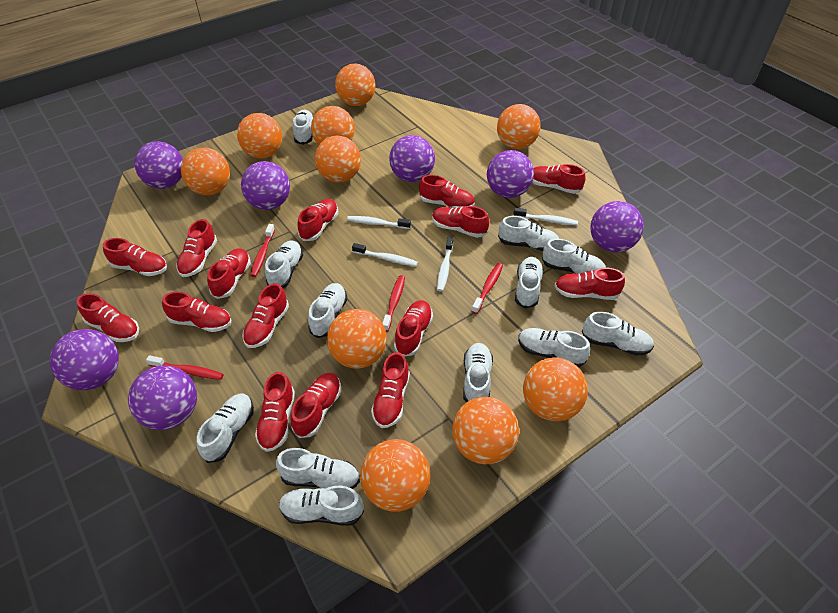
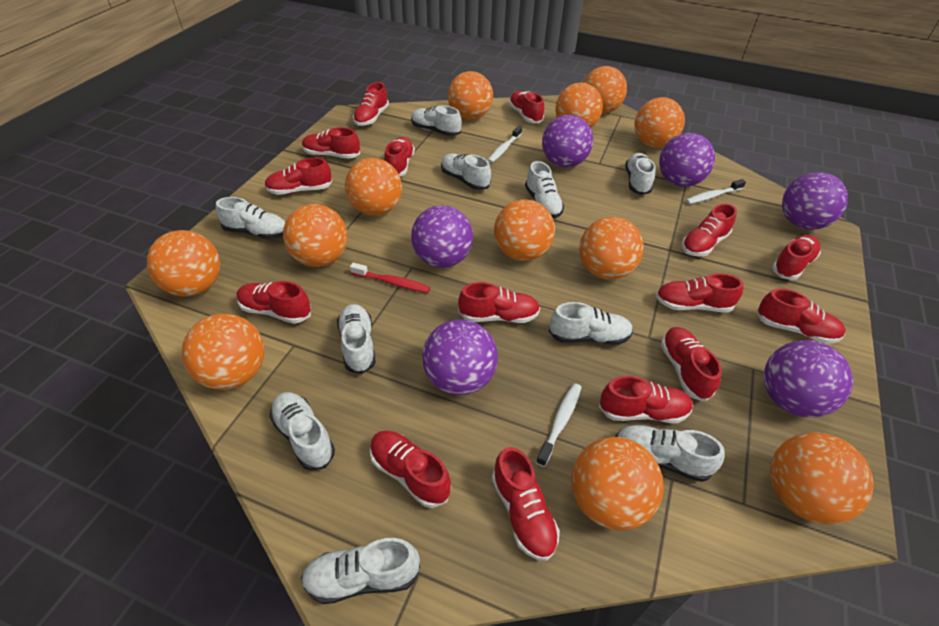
orange ball: 10 -> 12
purple ball: 7 -> 6
red toothbrush: 4 -> 1
white shoe: 12 -> 10
white toothbrush: 4 -> 3

